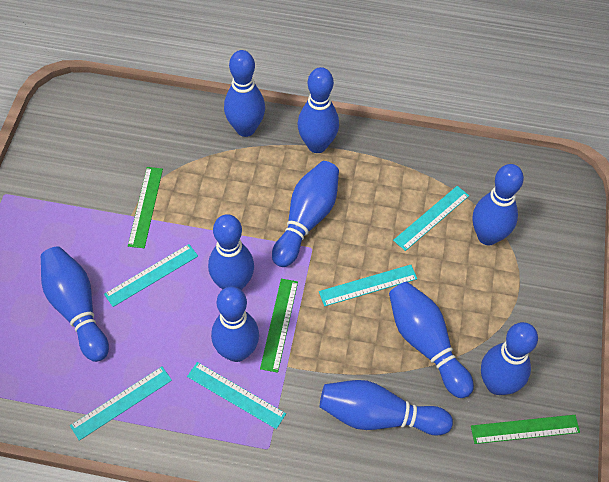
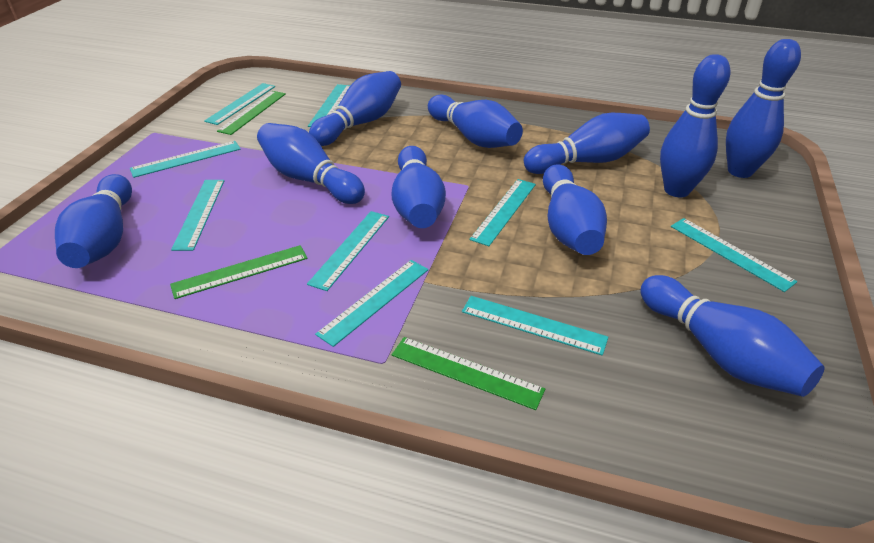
turquoise ruler: 5 -> 9

